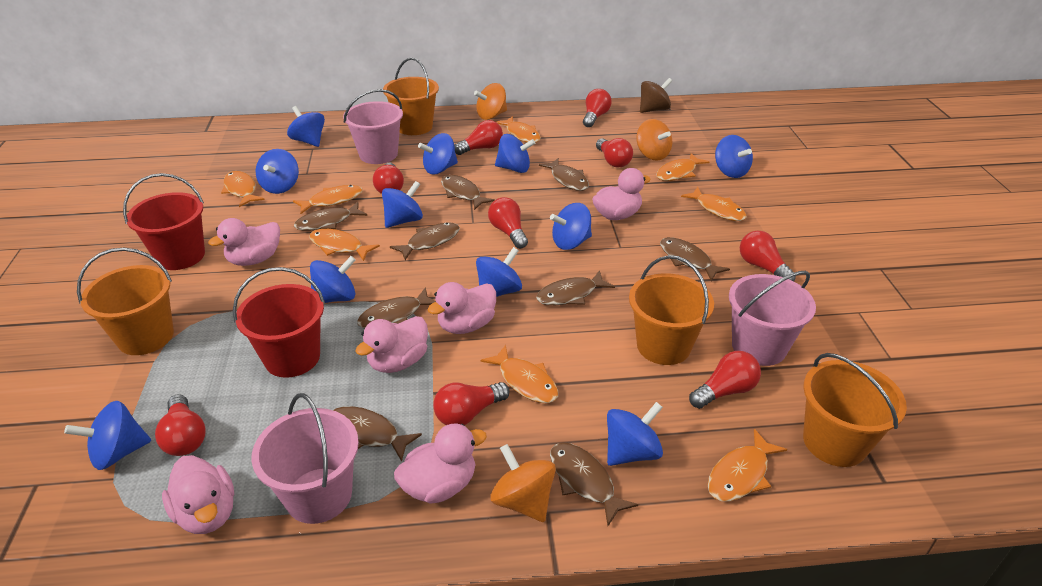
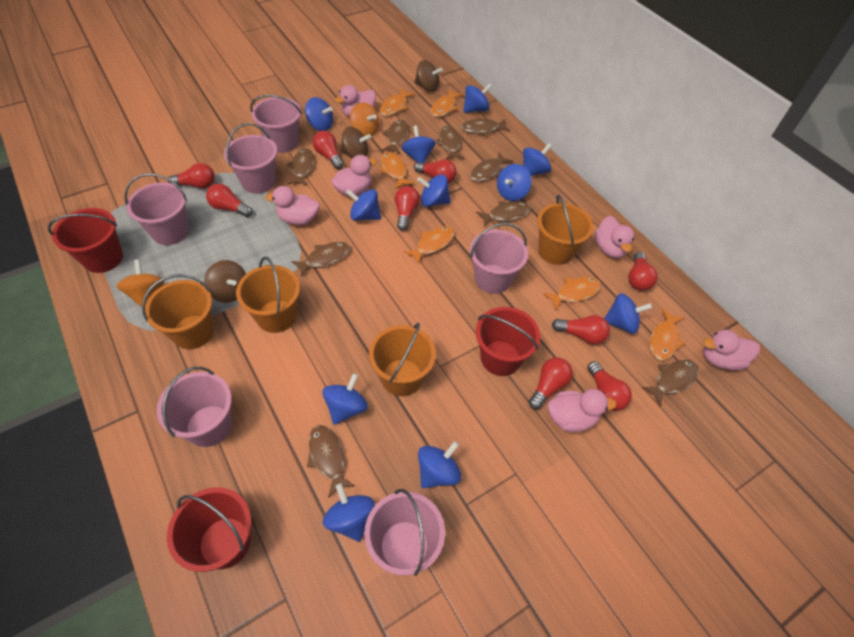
brown spinning top: 1 -> 3
orange fish: 8 -> 6
orange spinning top: 3 -> 2
pink bucket: 3 -> 6
red bucket: 2 -> 3

